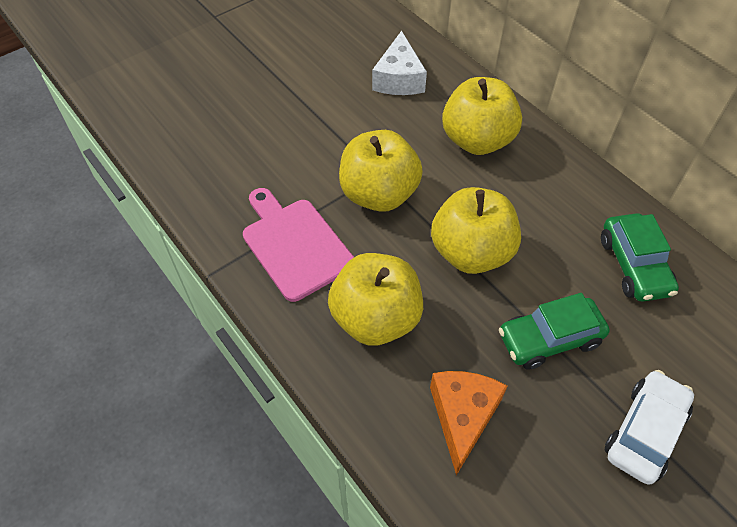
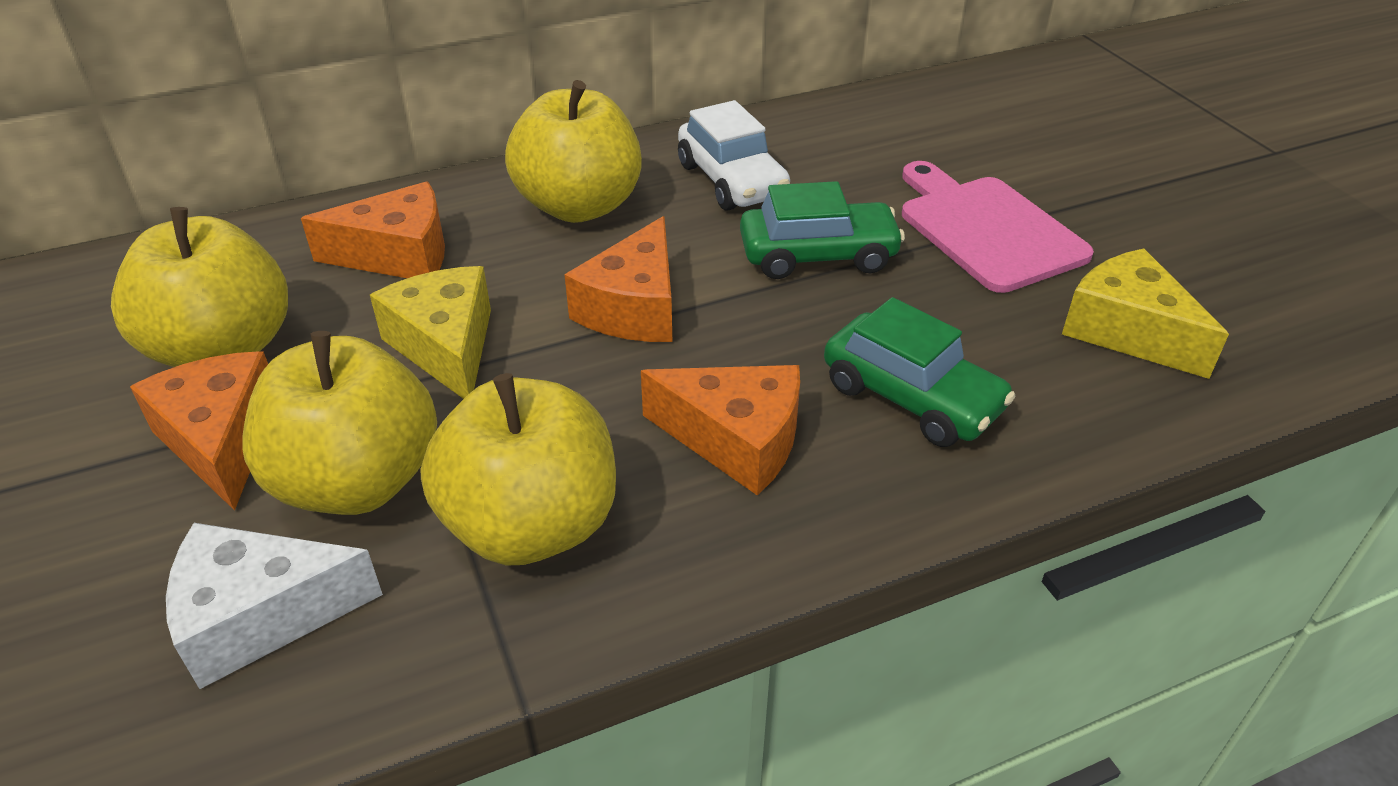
orange cheese: 1 -> 4
yellow cheese: 0 -> 2

